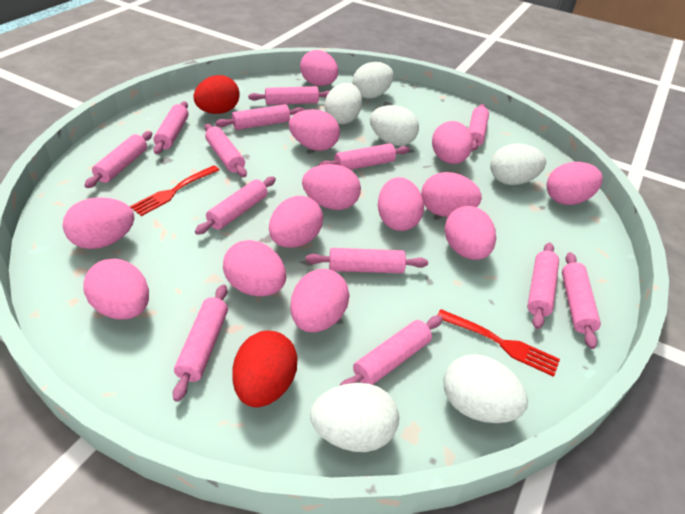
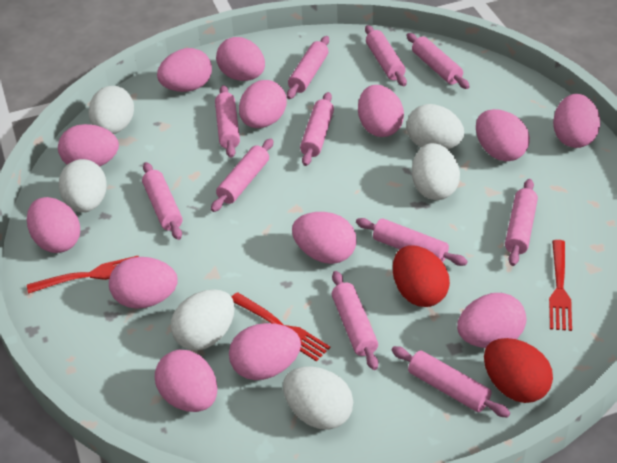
pink rolling pin: 13 -> 11
red fork: 2 -> 3

